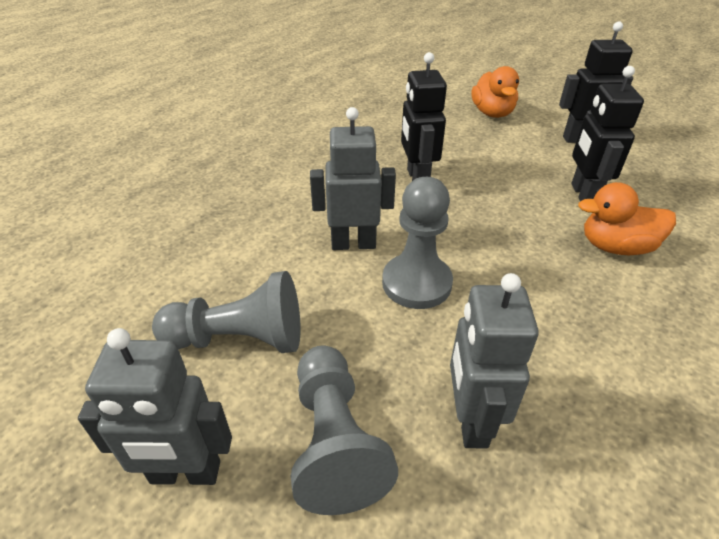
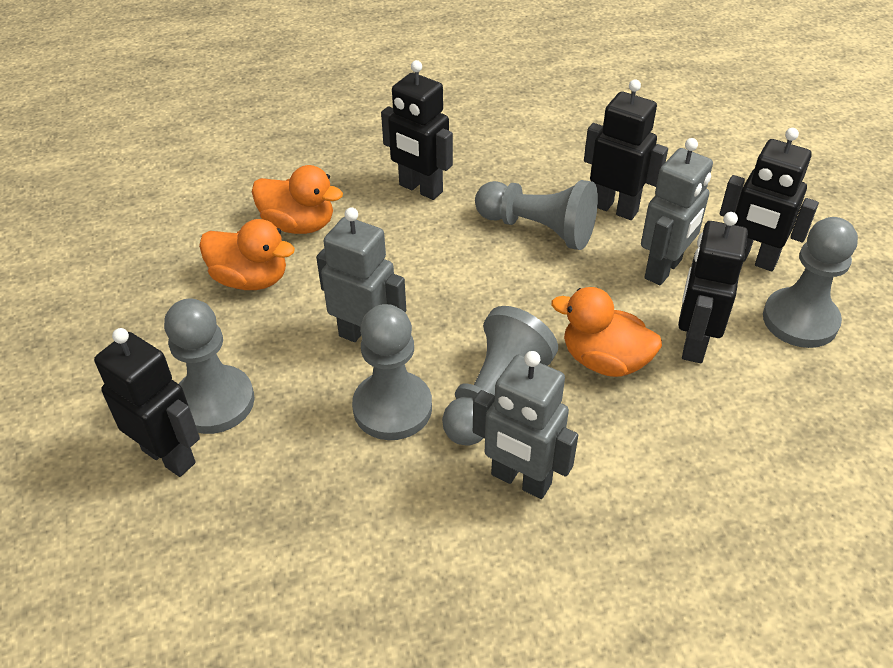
black robot: 3 -> 5
grey pawn: 3 -> 5
orange duck: 2 -> 3

